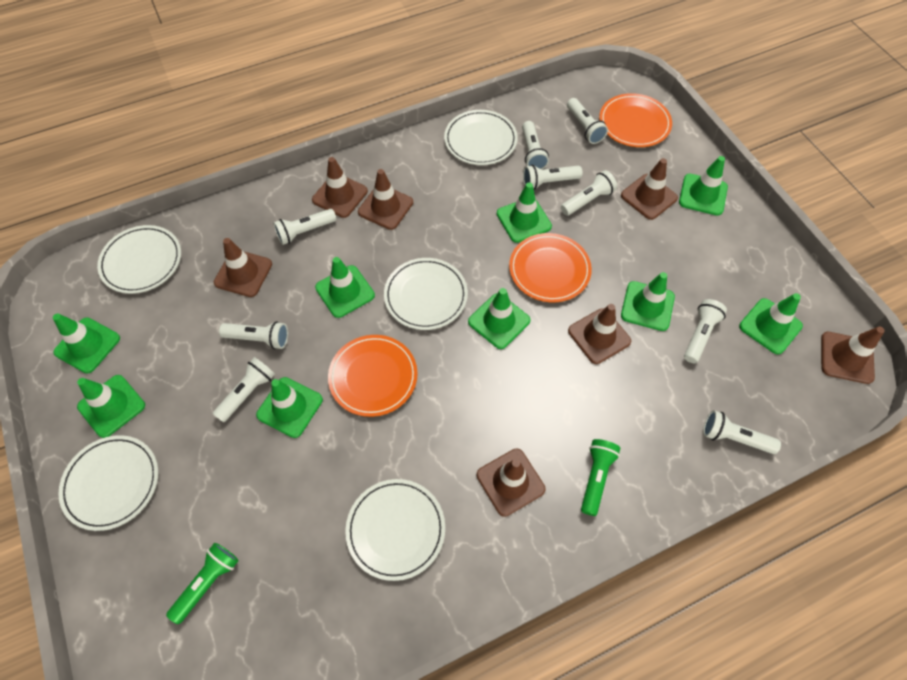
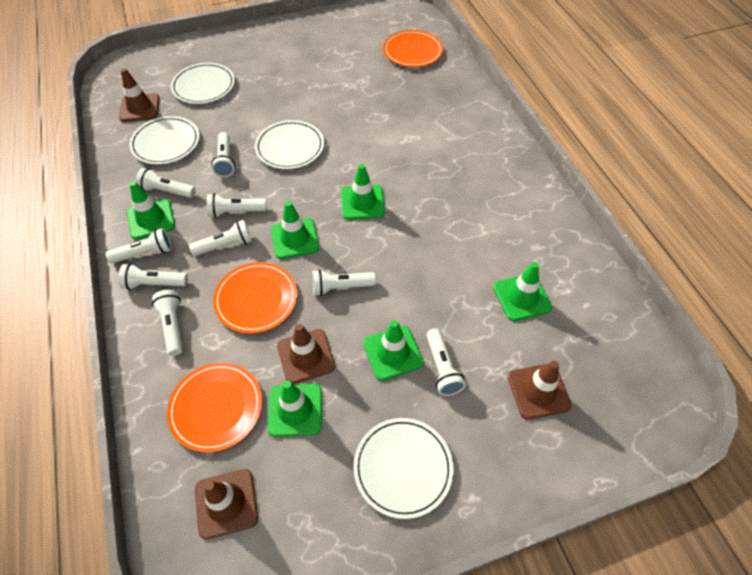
brown traffic cone: 7 -> 4
green flashlight: 2 -> 0
green traffic cone: 9 -> 6
white plate: 5 -> 4

